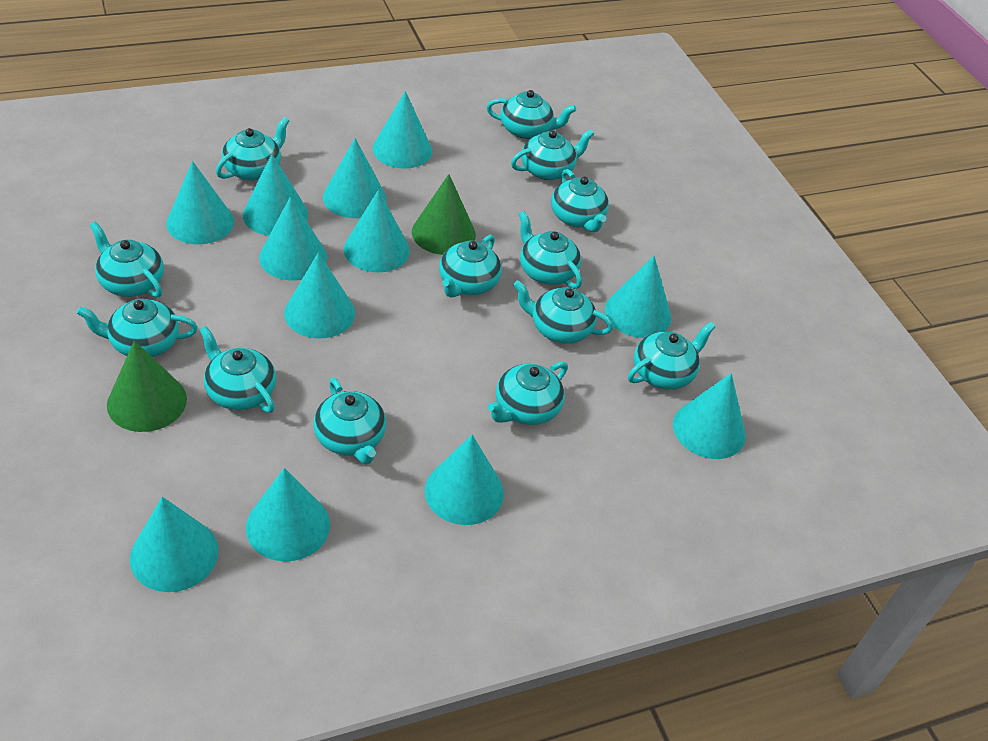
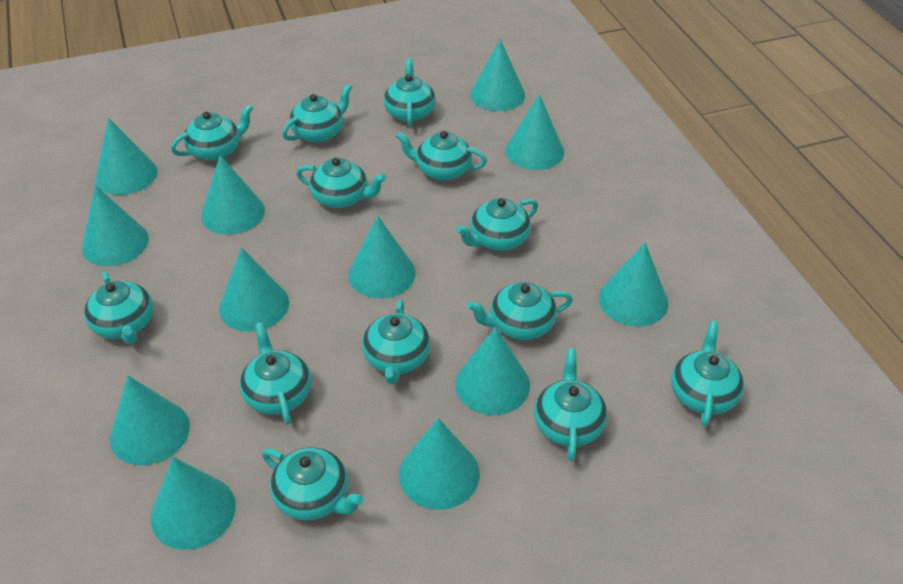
green cone: 2 -> 0

